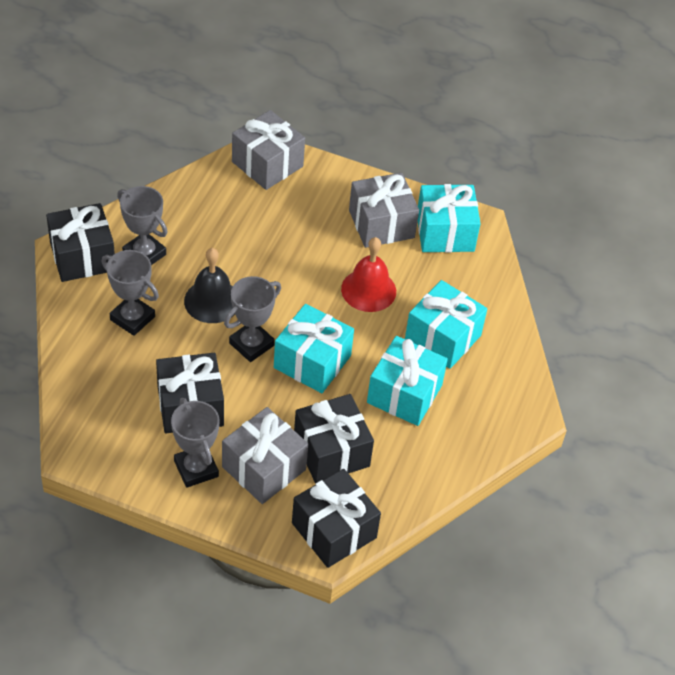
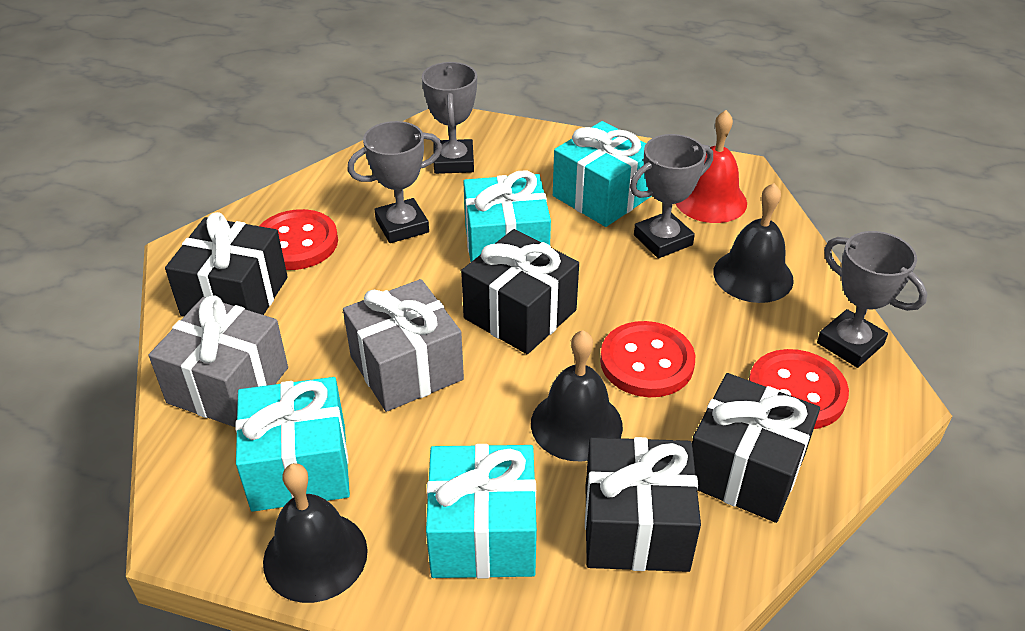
black bell: 1 -> 3
grey gift: 3 -> 2
red button: 0 -> 3

